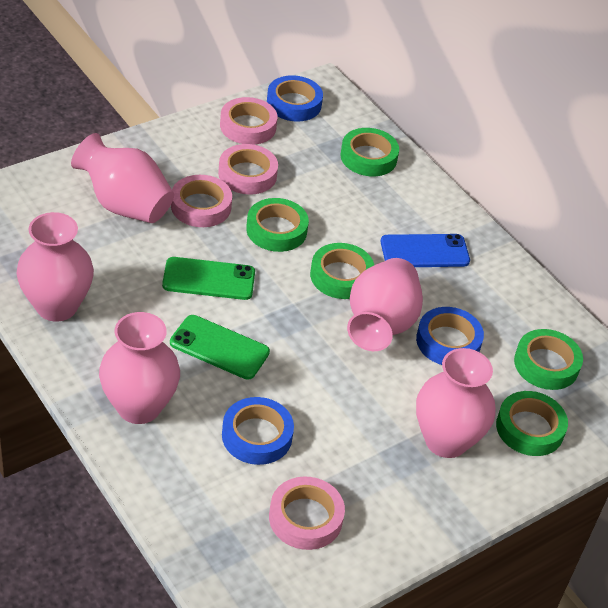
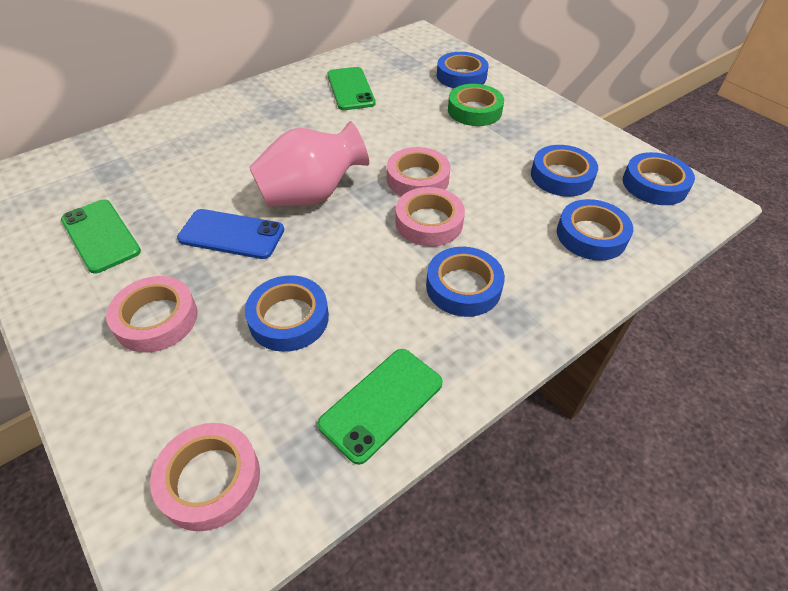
blue tape: 3 -> 6
green phone: 2 -> 3
green tape: 5 -> 1
pink vase: 5 -> 1

